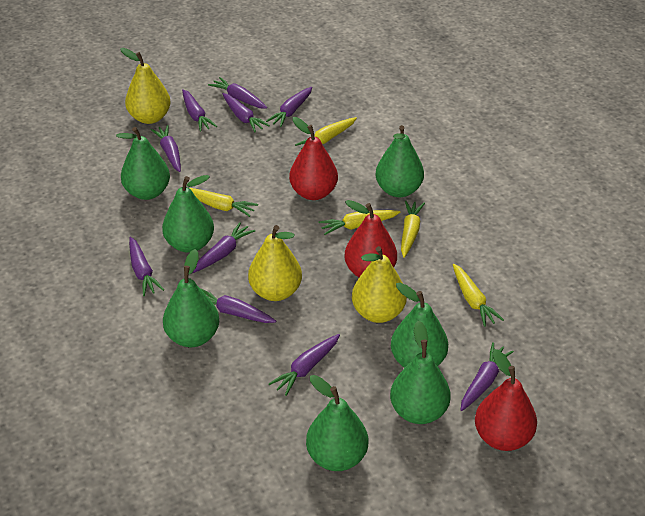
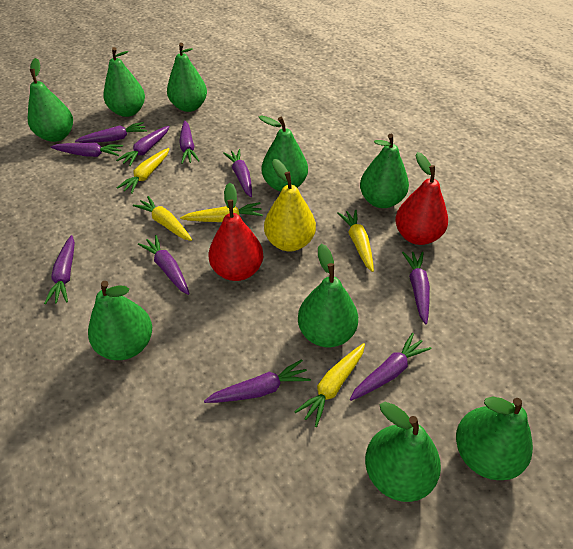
green pear: 7 -> 9
red pear: 3 -> 2
yellow pear: 3 -> 1

